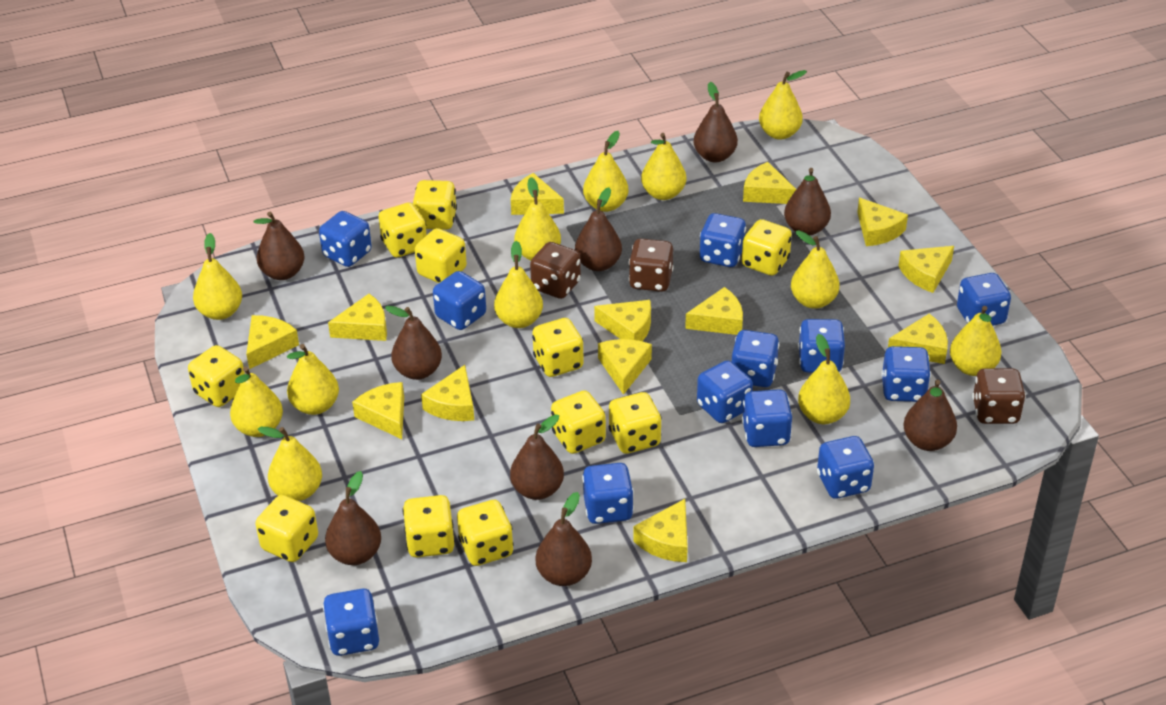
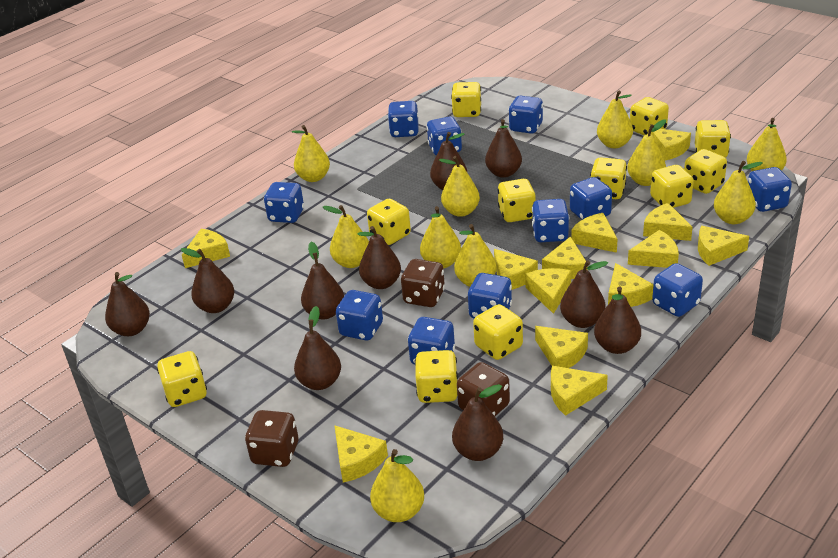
blue dice: 12 -> 11
brown pear: 9 -> 10
yellow pear: 12 -> 10

